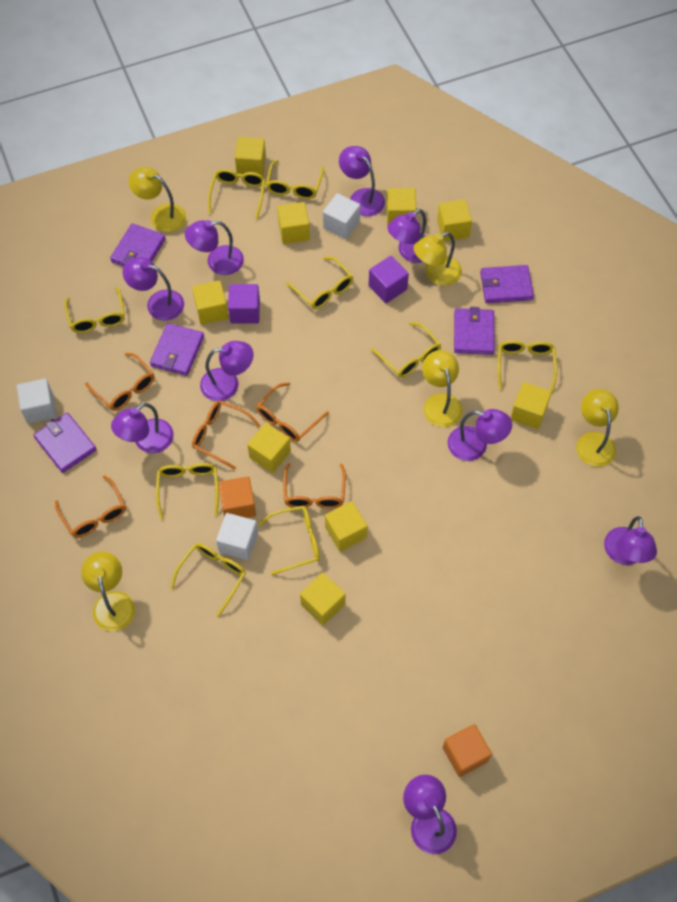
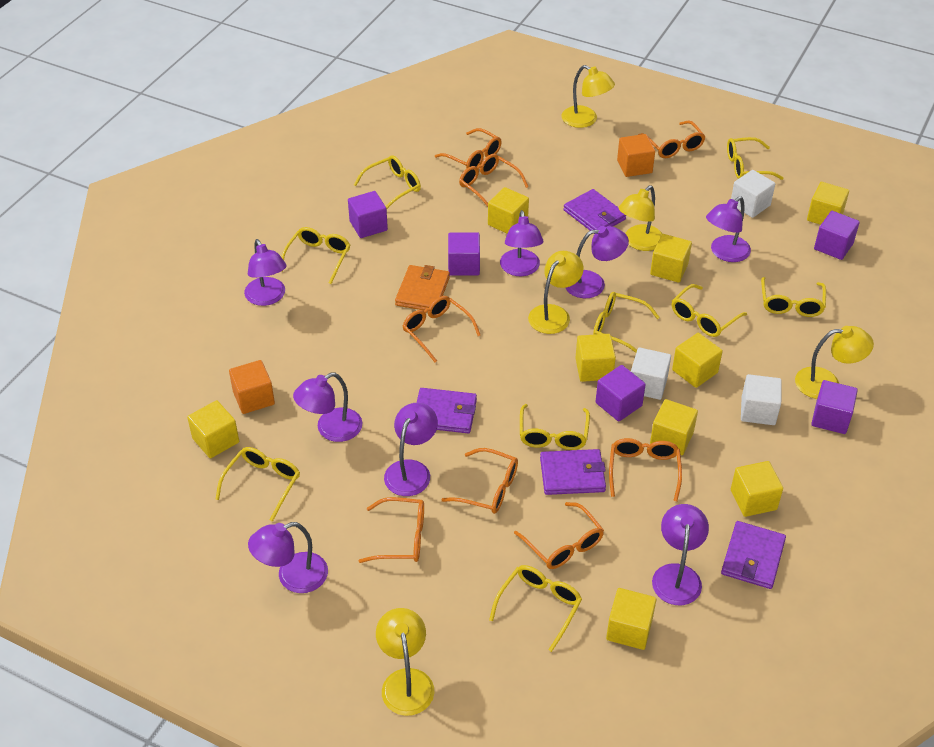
orange glasses: 5 -> 8
orange wallet: 0 -> 1
purple cube: 2 -> 5
purple lamp: 9 -> 8
purple wallet: 5 -> 4

